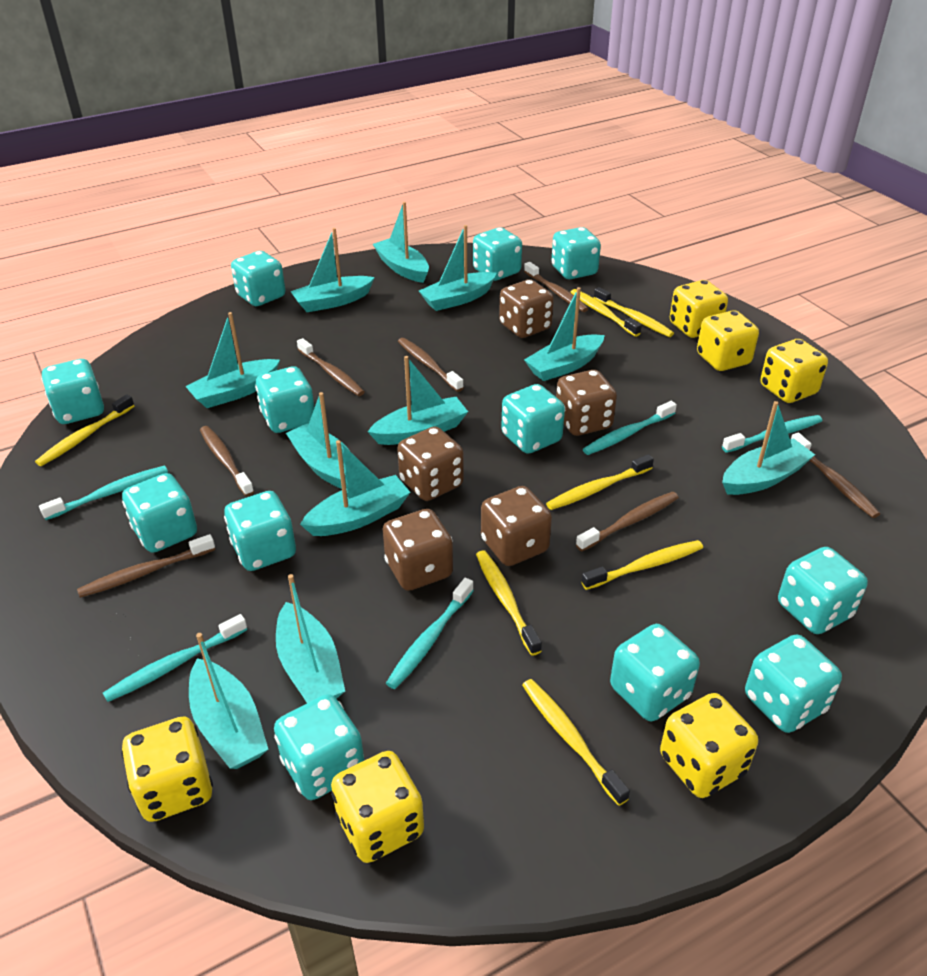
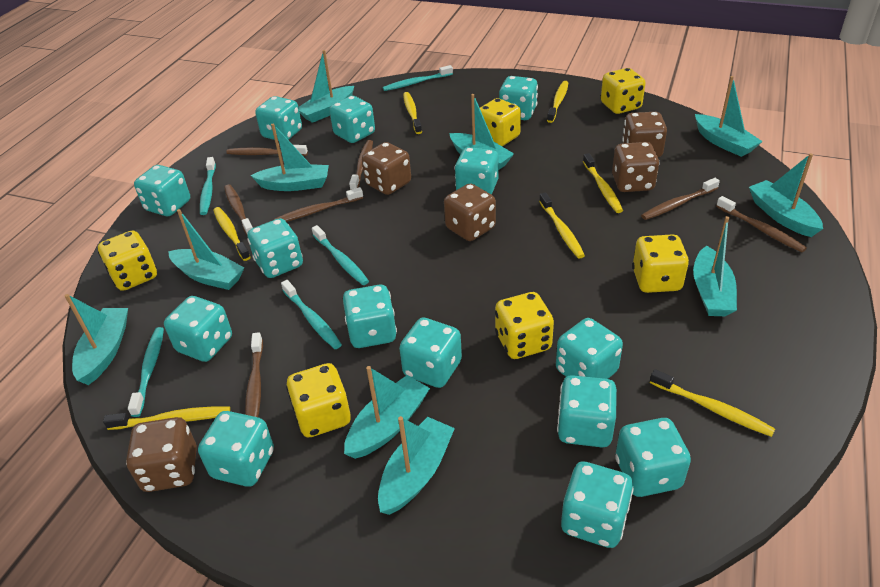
turquoise boat: 11 -> 10
turquoise dice: 12 -> 14

